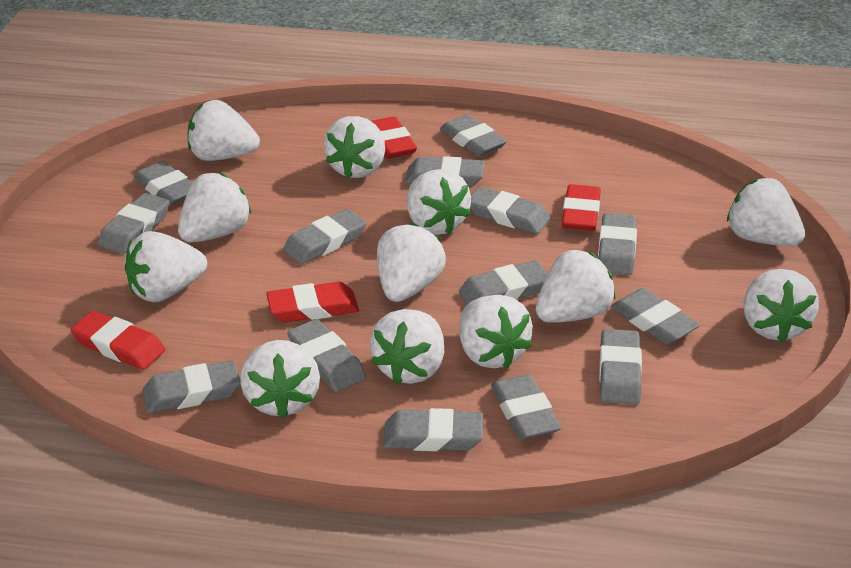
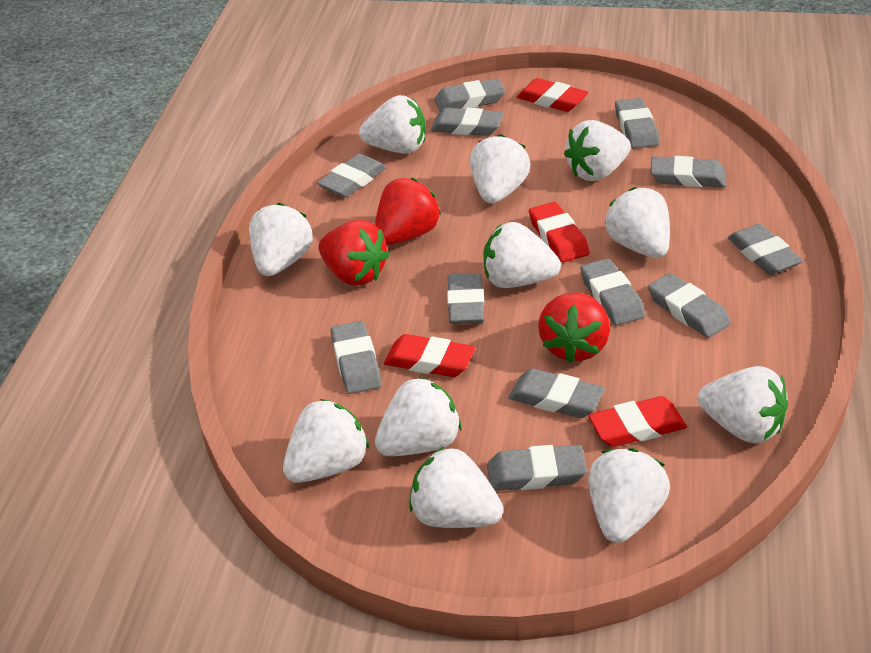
grey eraser: 14 -> 12
red strawberry: 0 -> 3
white strawberry: 12 -> 11

